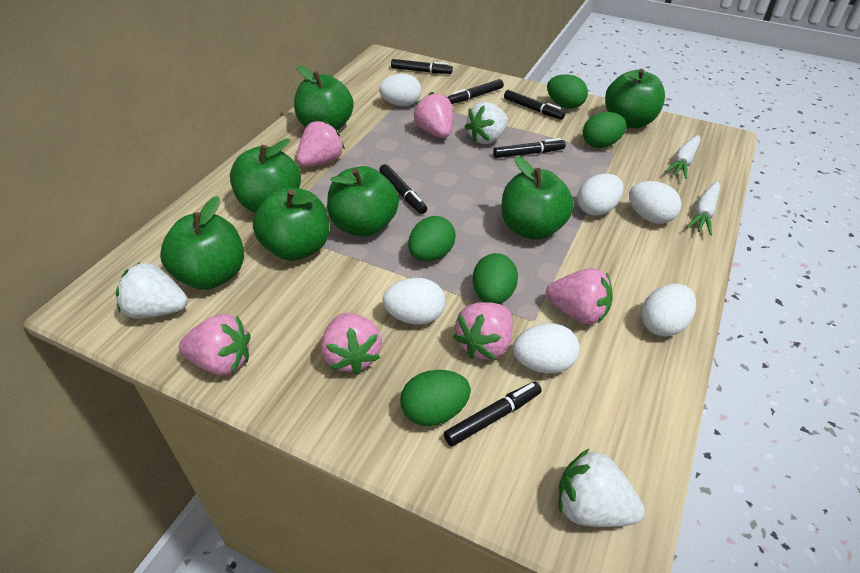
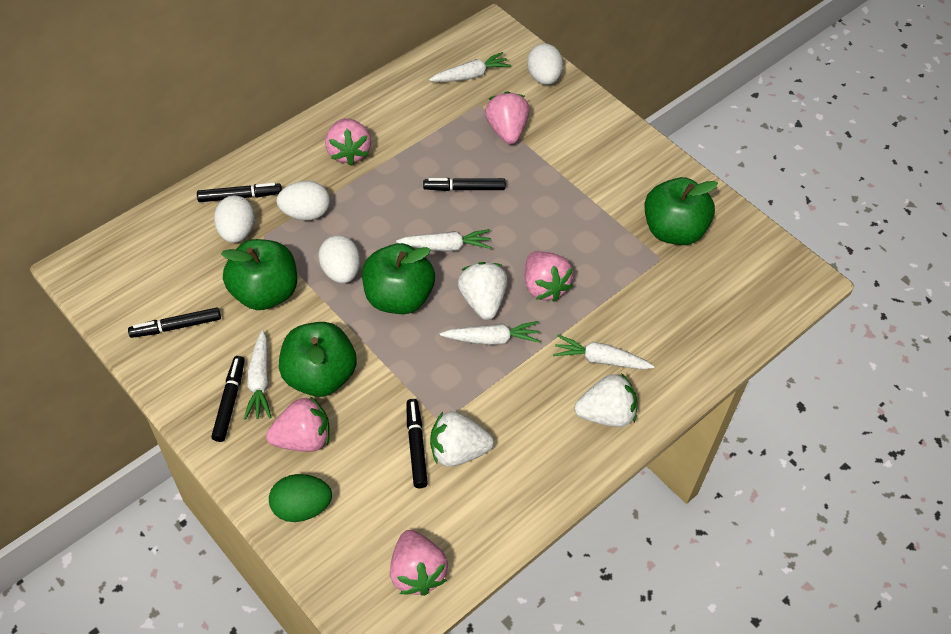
black marker: 6 -> 5
green apple: 7 -> 4
green egg: 5 -> 1
pink strawberry: 6 -> 5
white carrot: 2 -> 5
white egg: 6 -> 4

